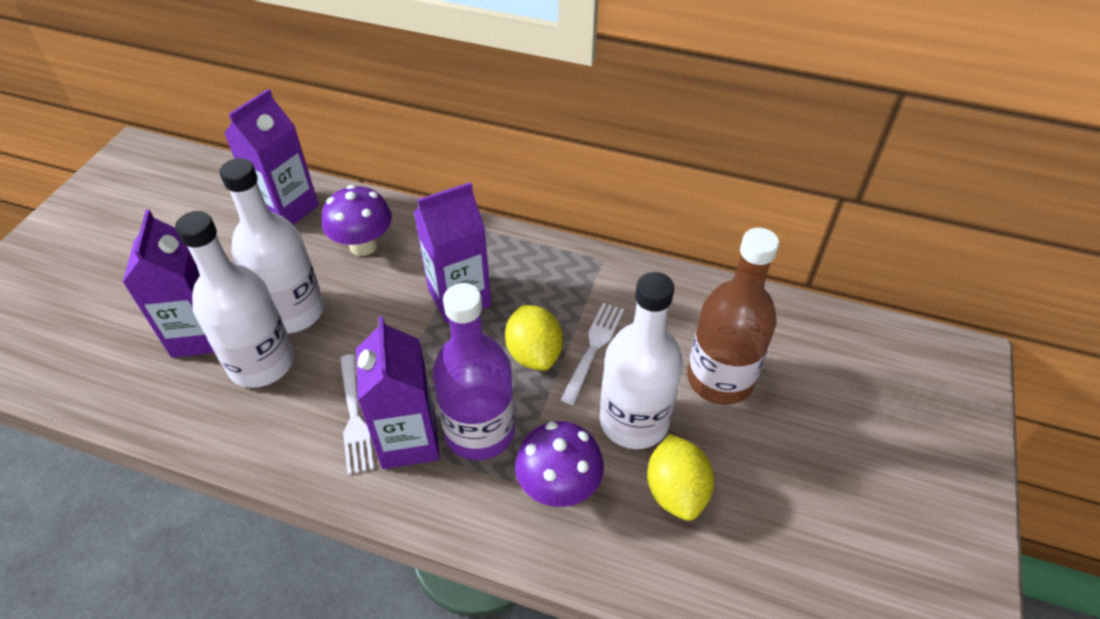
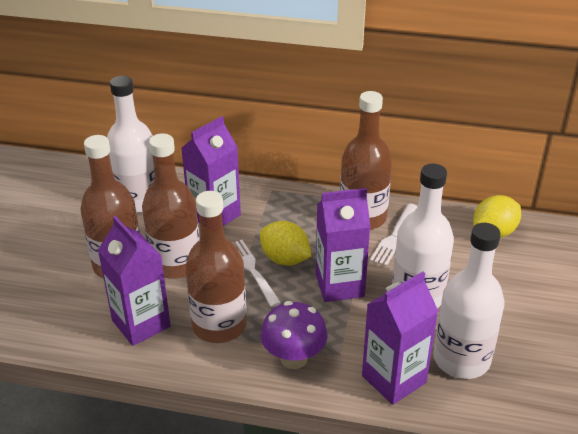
brown bottle: 1 -> 4
purple bottle: 1 -> 0
purple mushroom: 2 -> 1

